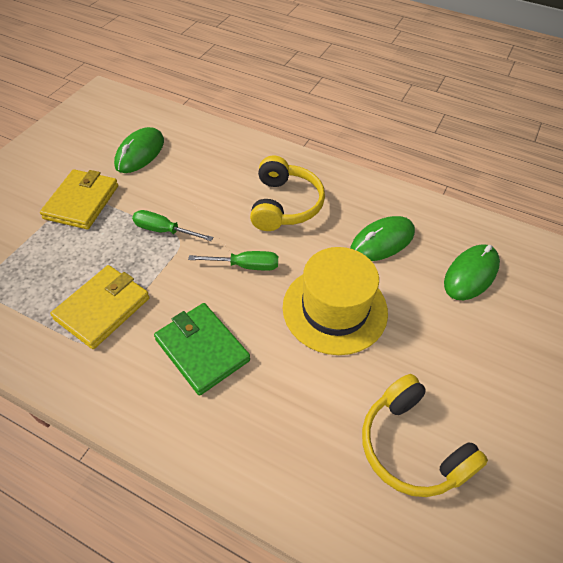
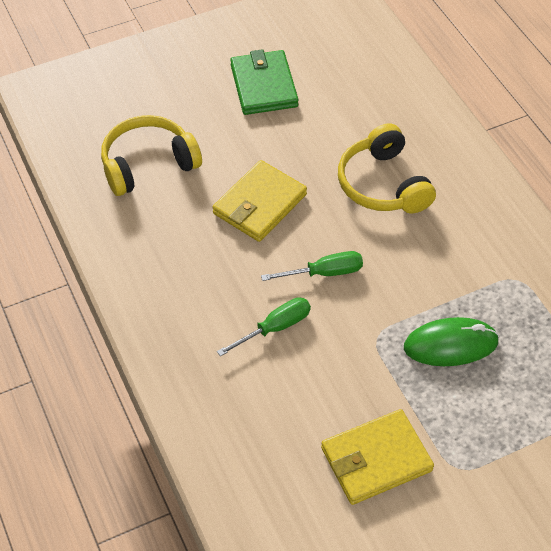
green mouse: 3 -> 1
yellow hat: 1 -> 0

